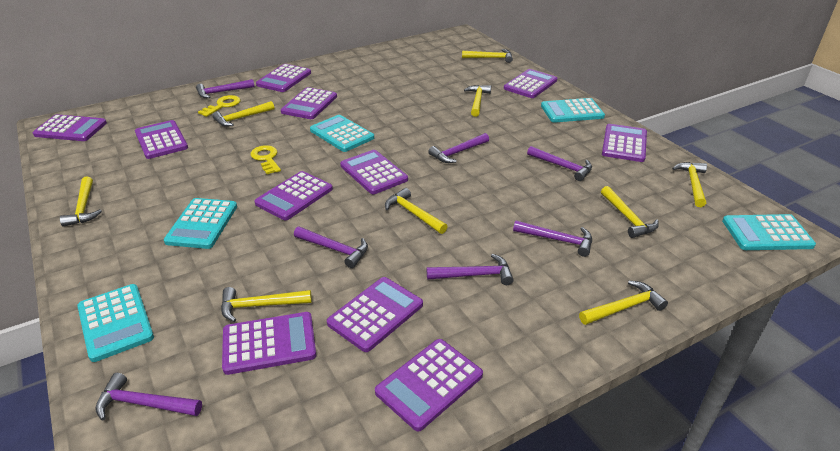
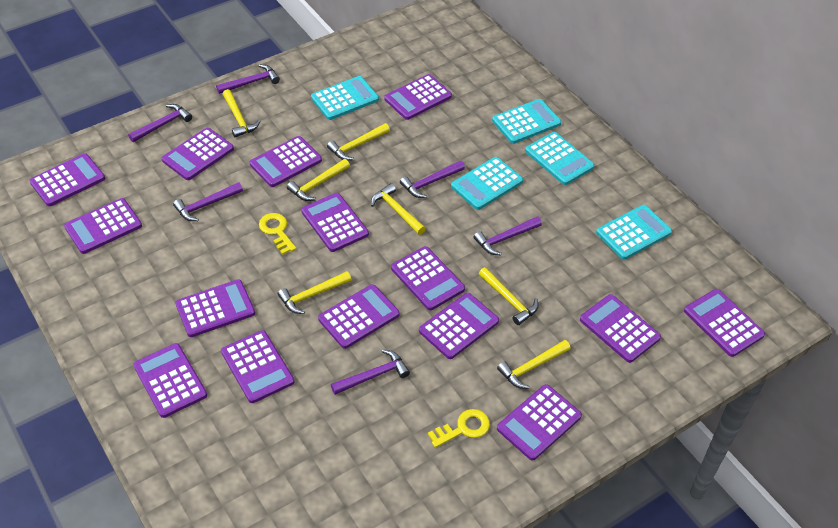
purple calculator: 11 -> 15
purple hammer: 7 -> 6
yellow hammer: 9 -> 7

